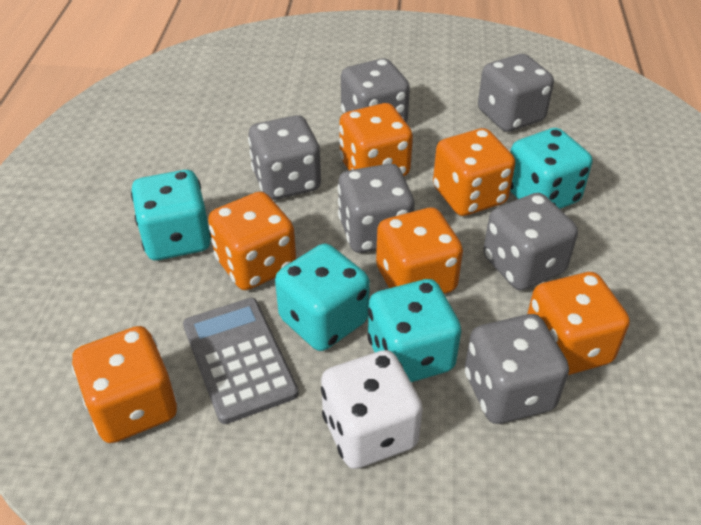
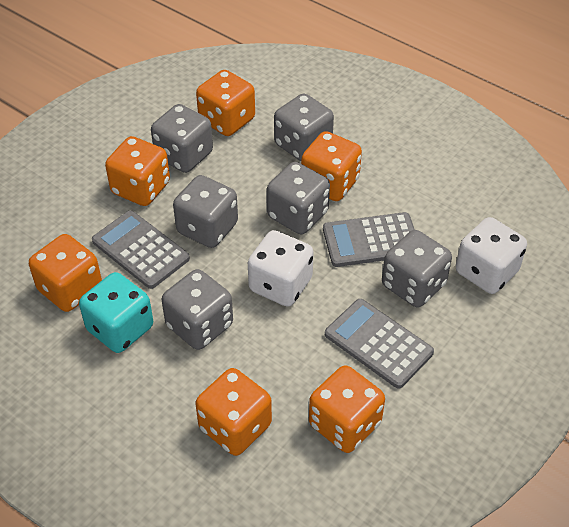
grey calculator: 1 -> 3
turquoise dice: 4 -> 1
white dice: 1 -> 2

